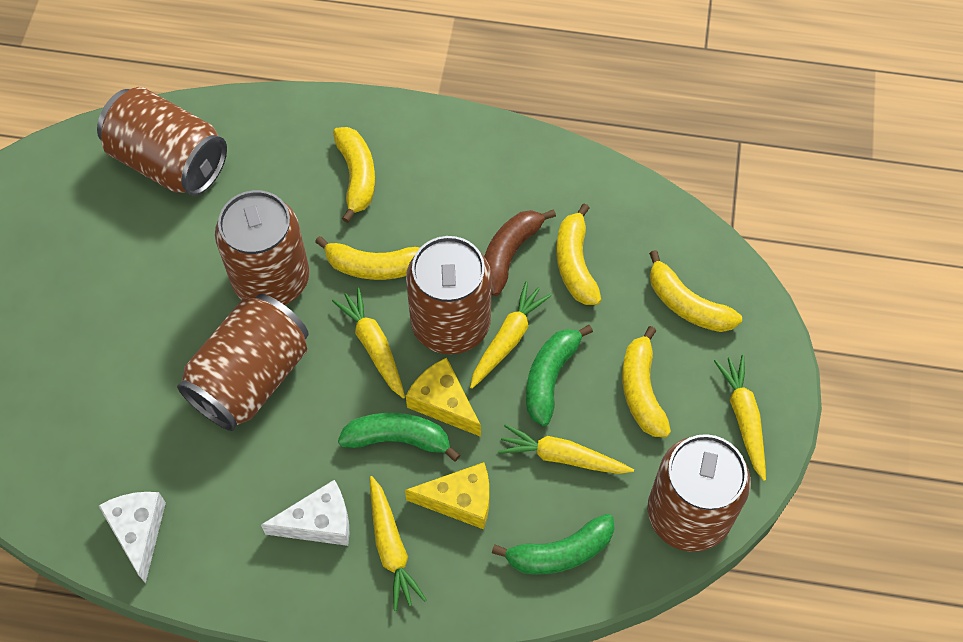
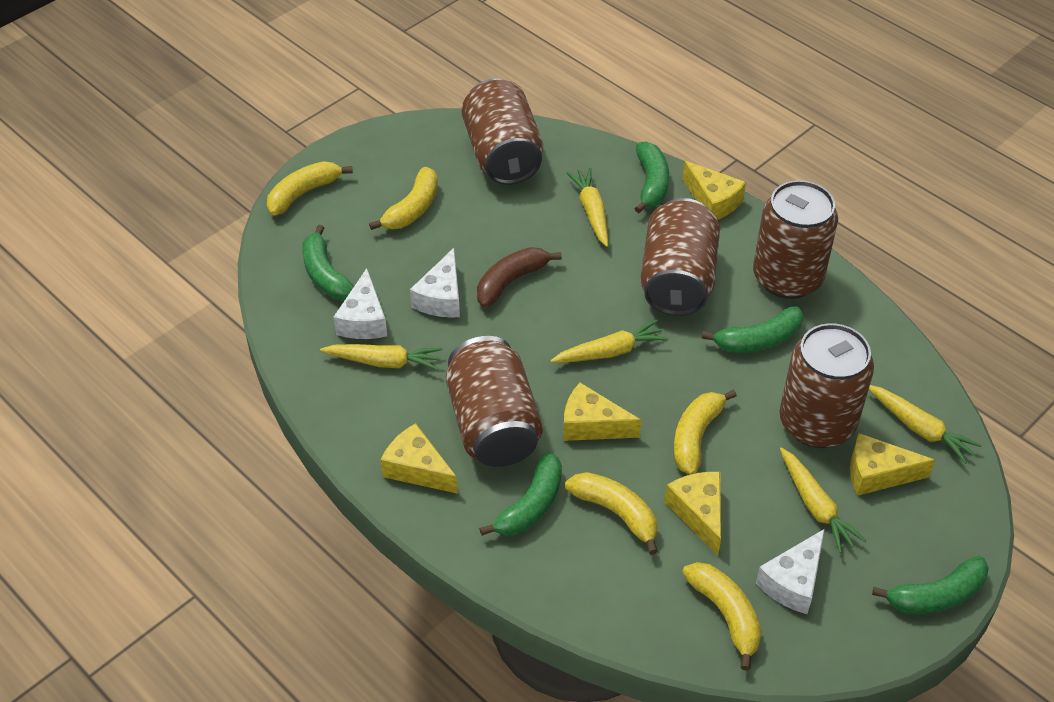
green banana: 3 -> 5
white cheese: 2 -> 3
yellow cheese: 2 -> 5

